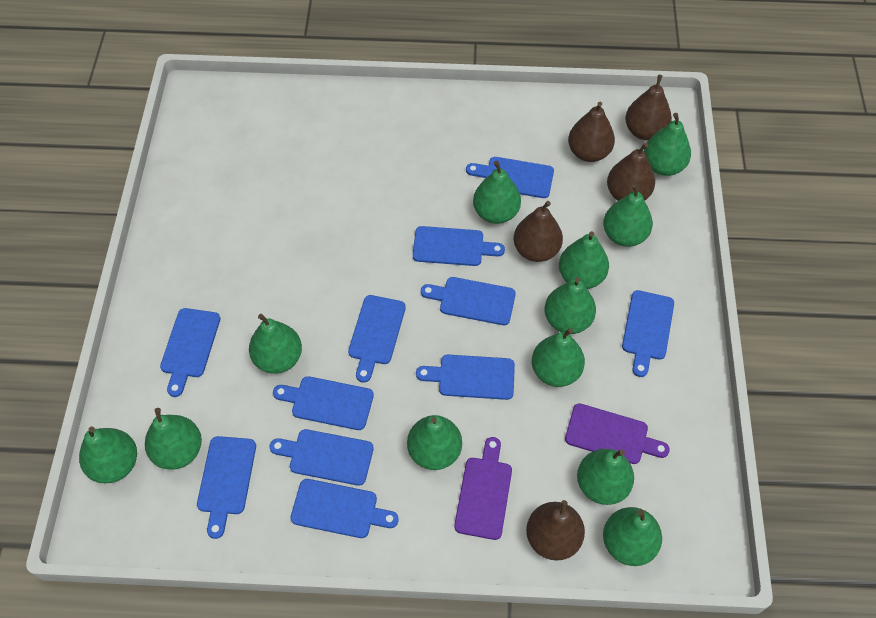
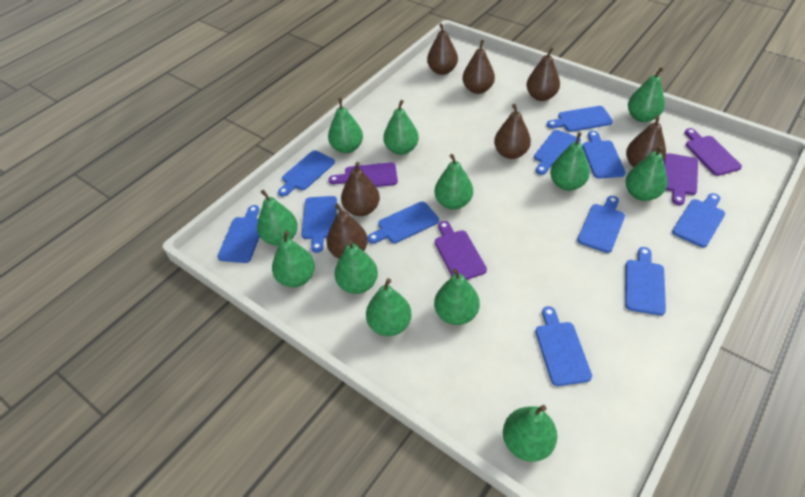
brown pear: 5 -> 7
purple cutting board: 2 -> 4

